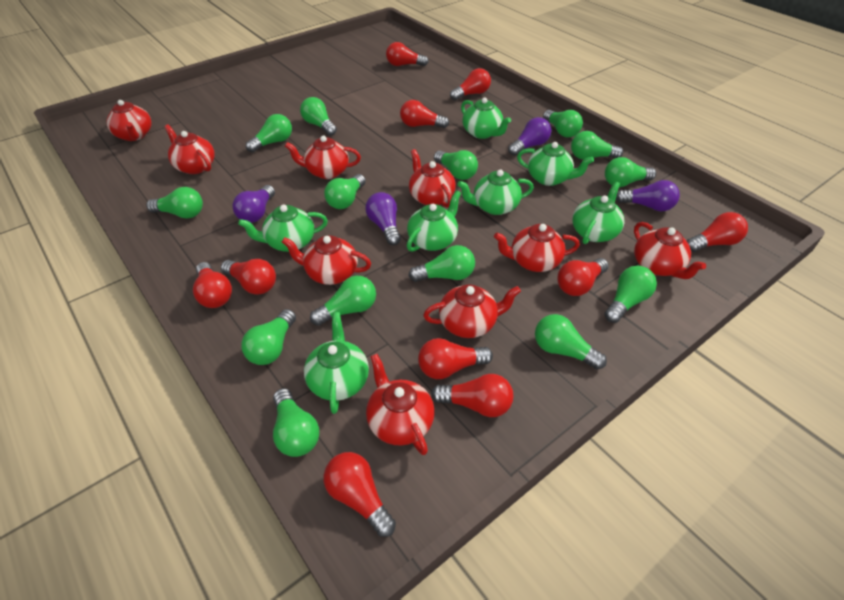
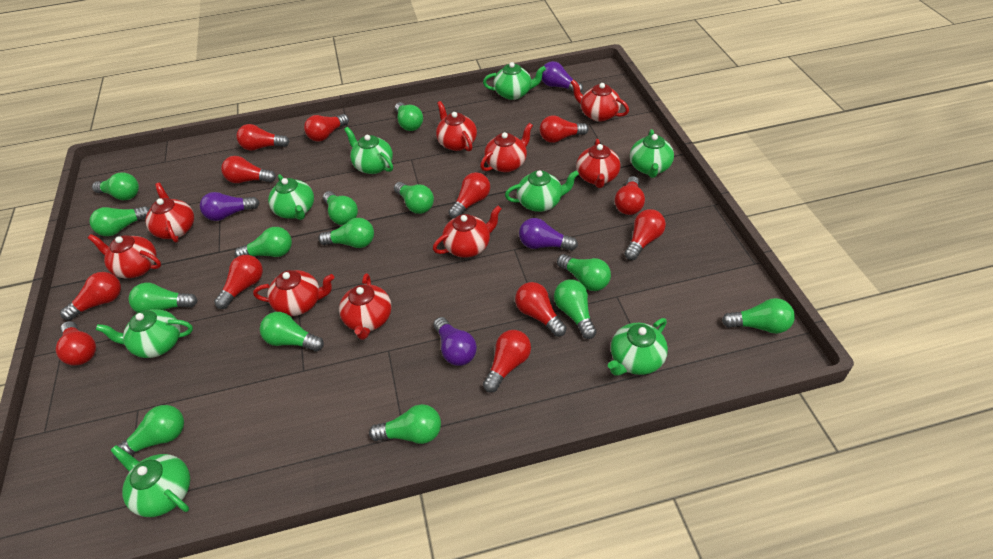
green teapot: 7 -> 8
red light bulb: 10 -> 12

